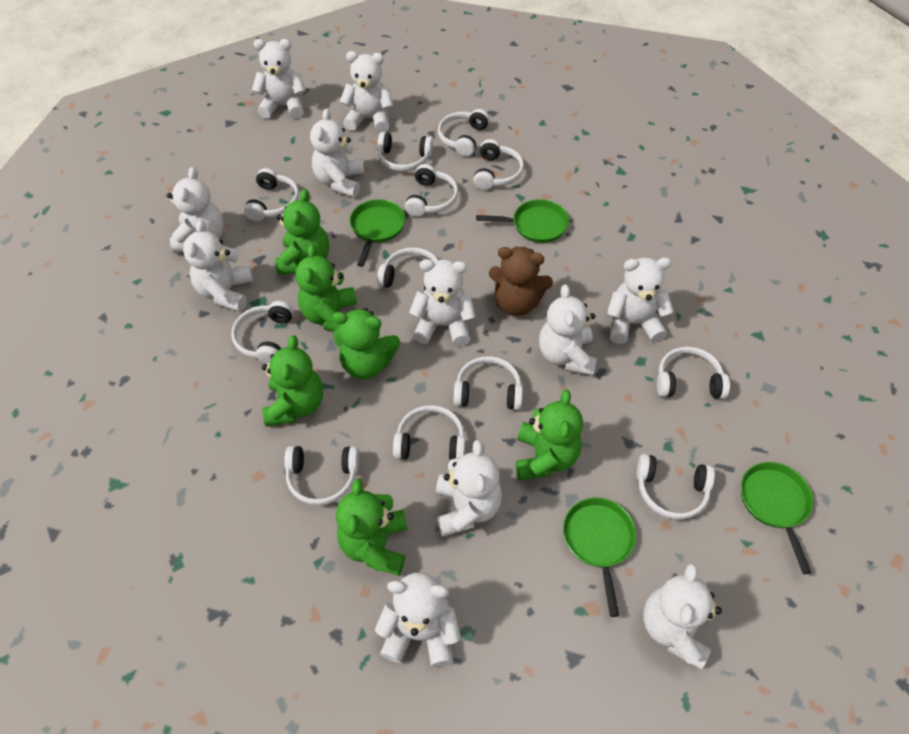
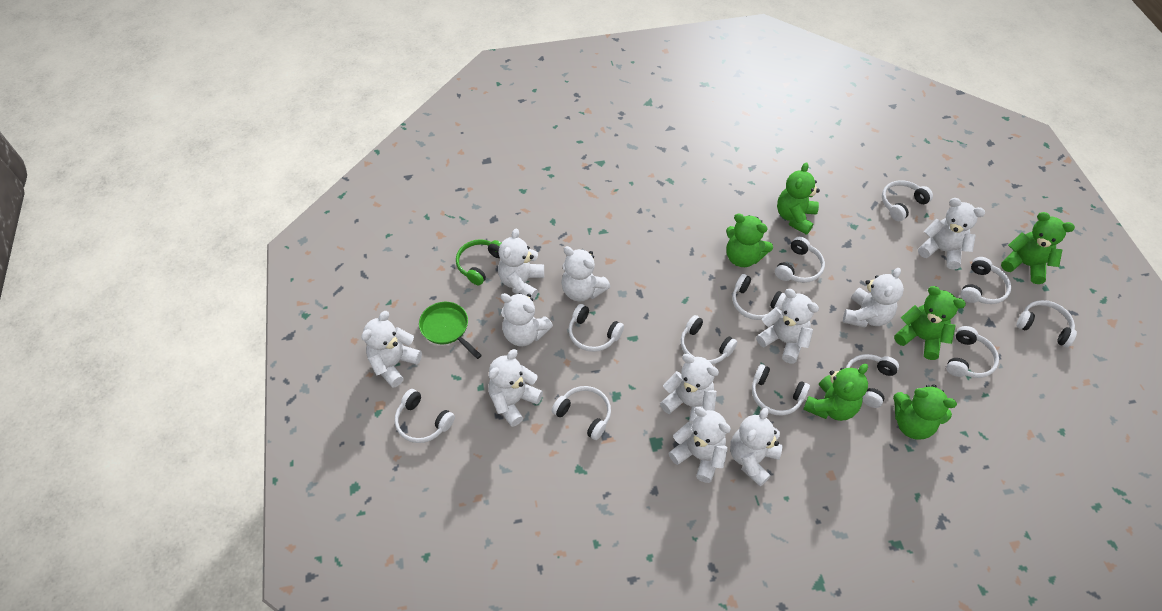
brown teddy bear: 1 -> 0
green headphones: 0 -> 1
green pan: 4 -> 1

